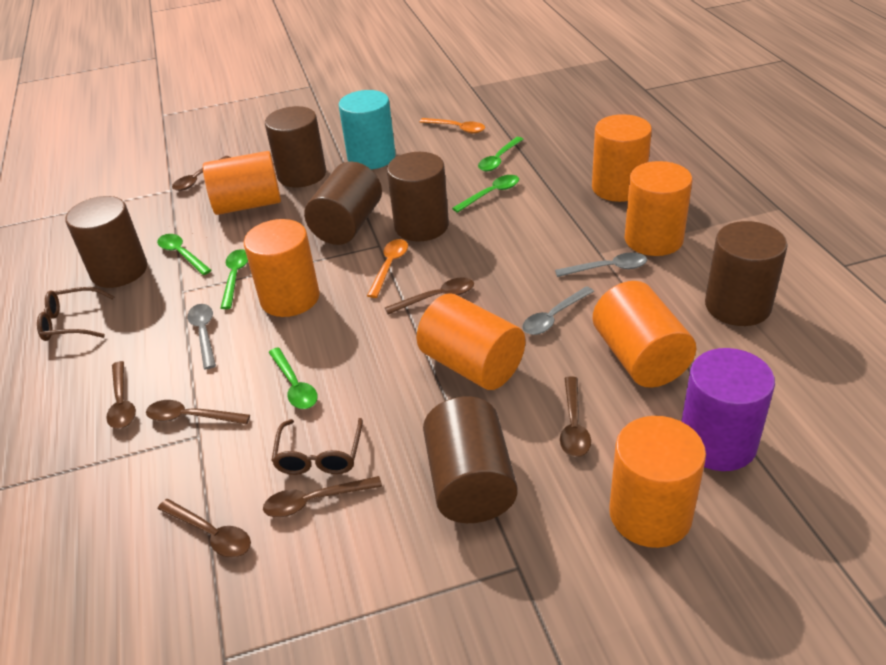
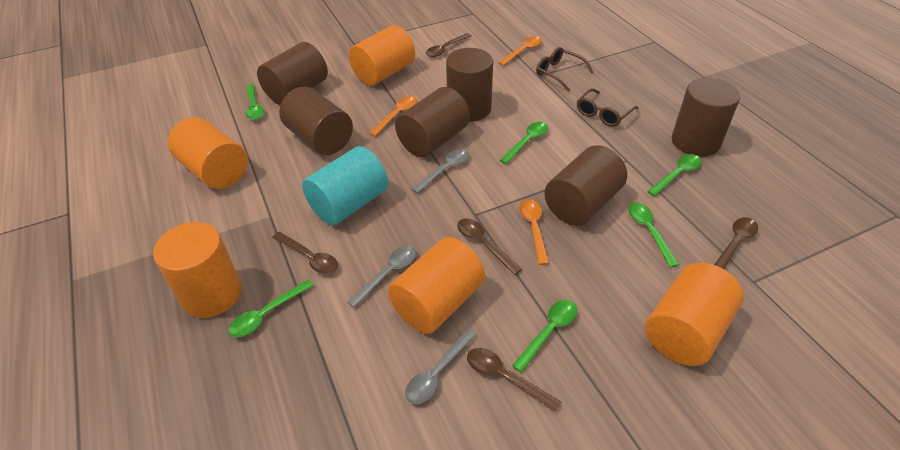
brown spoon: 7 -> 5
green spoon: 5 -> 6
orange cylinder: 7 -> 5
orange spoon: 2 -> 3
purple cylinder: 1 -> 0

